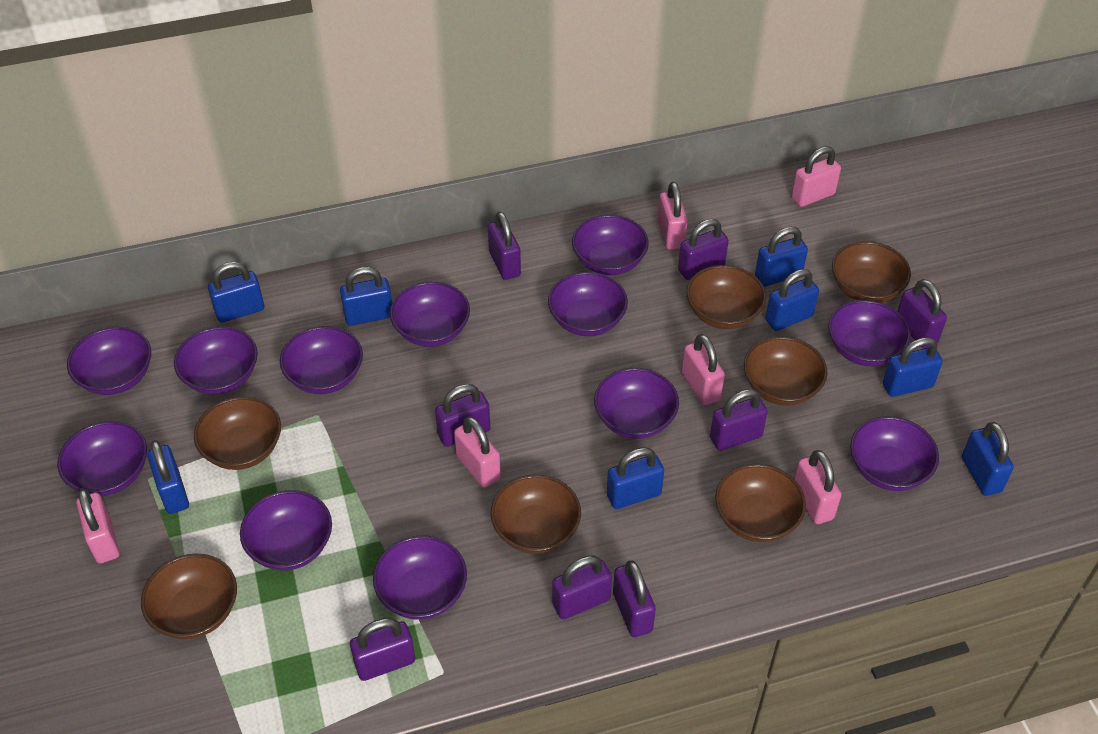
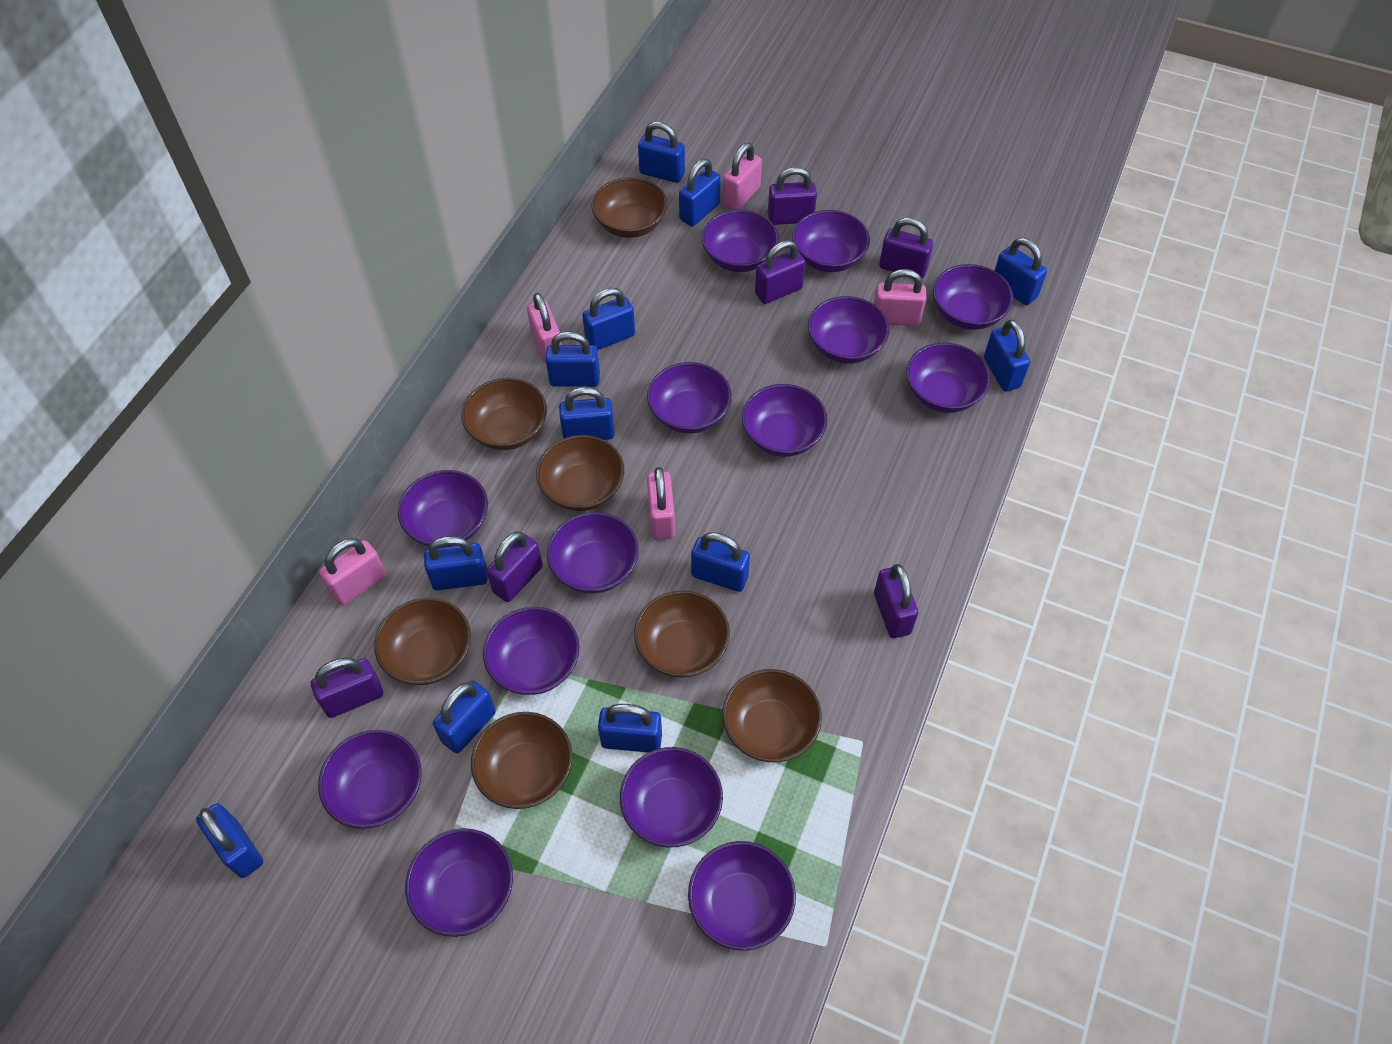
blue padlock: 8 -> 12
pink padlock: 6 -> 5
purple bowl: 12 -> 14
purple padlock: 8 -> 6

